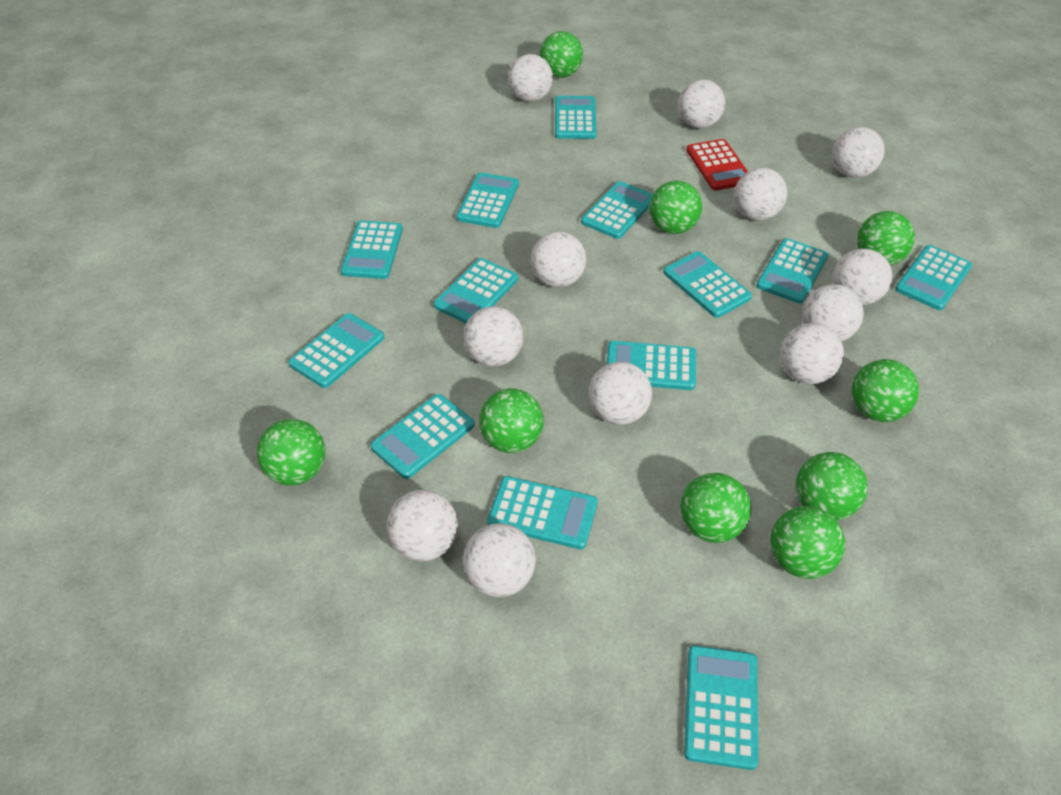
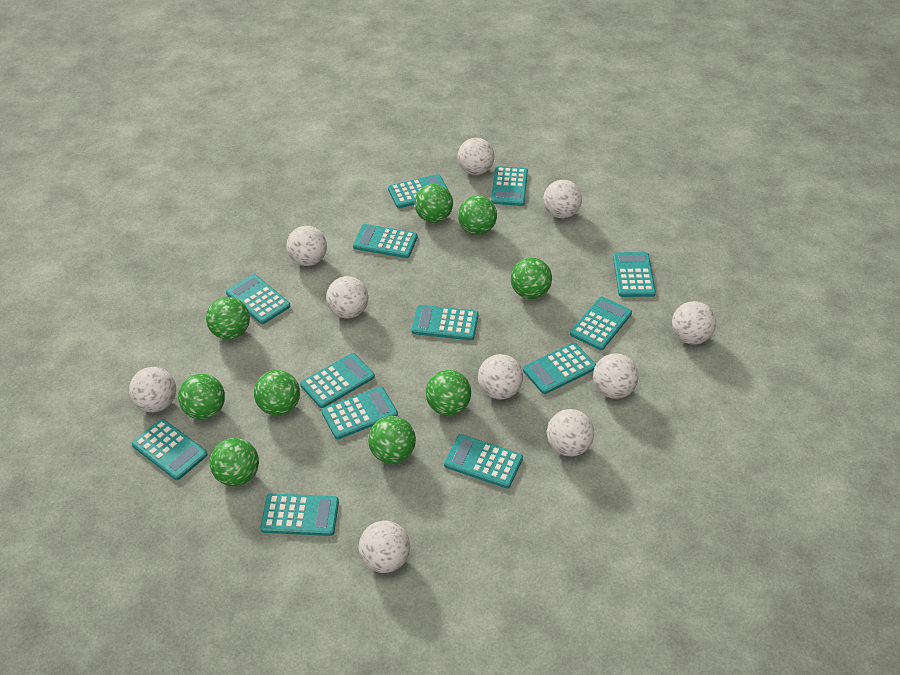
red calculator: 1 -> 0
white ball: 12 -> 10

